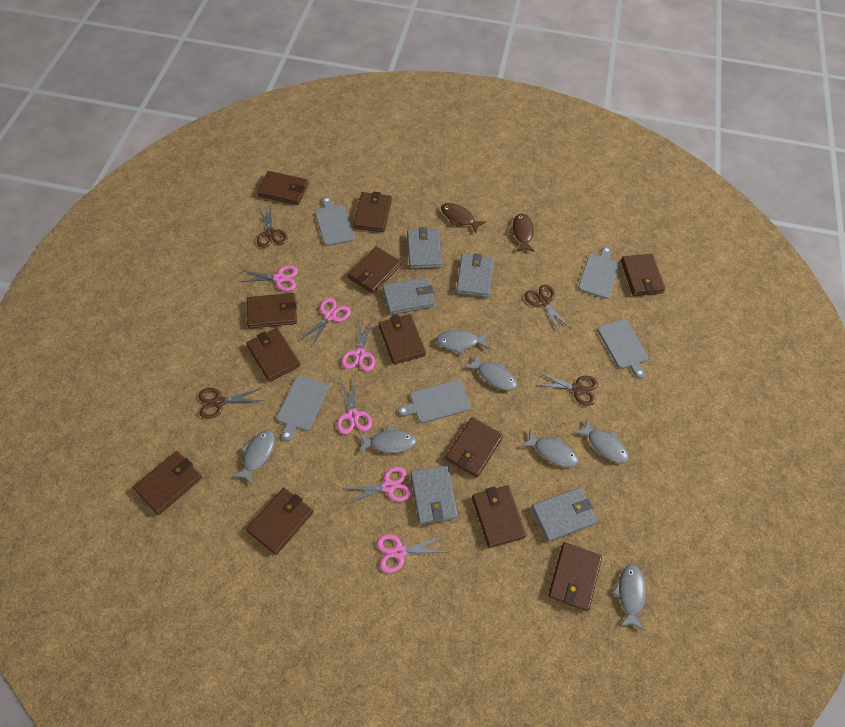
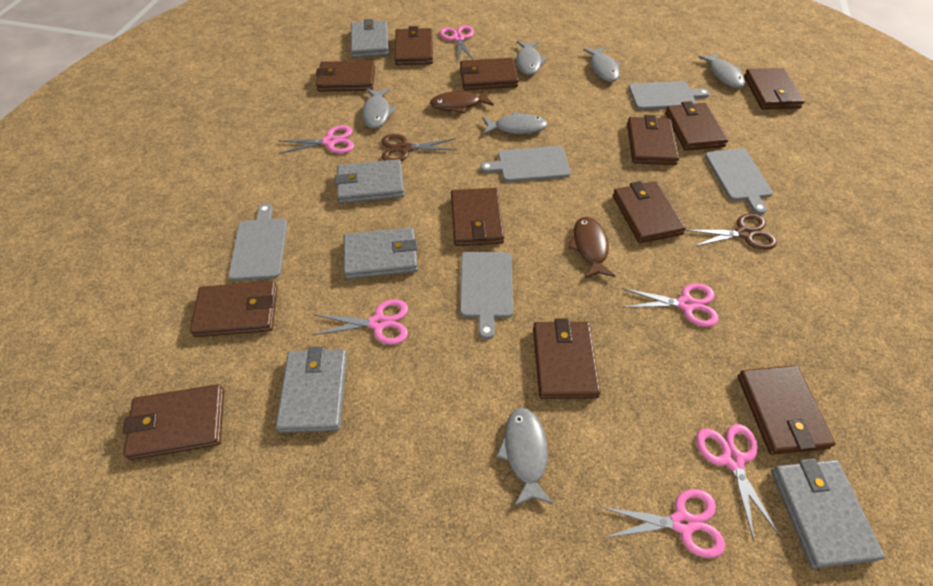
brown scissors: 4 -> 2
grey fish: 7 -> 6

